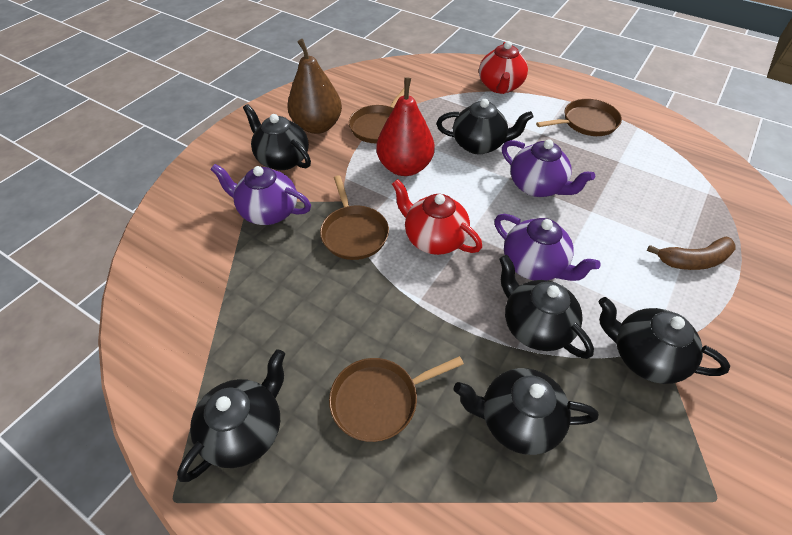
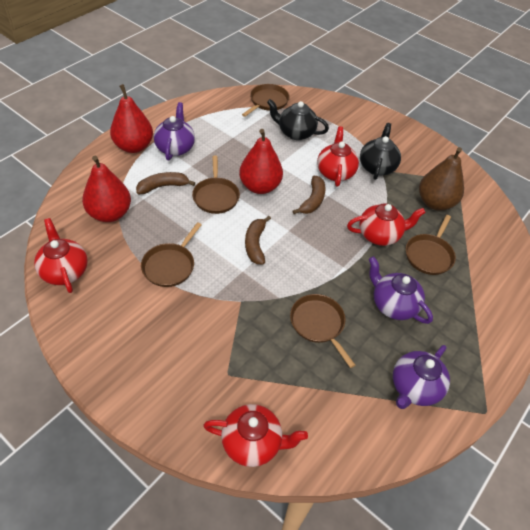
black teapot: 6 -> 2
brown banana: 1 -> 3
brown pan: 4 -> 5
red pear: 1 -> 3
red teapot: 2 -> 4

